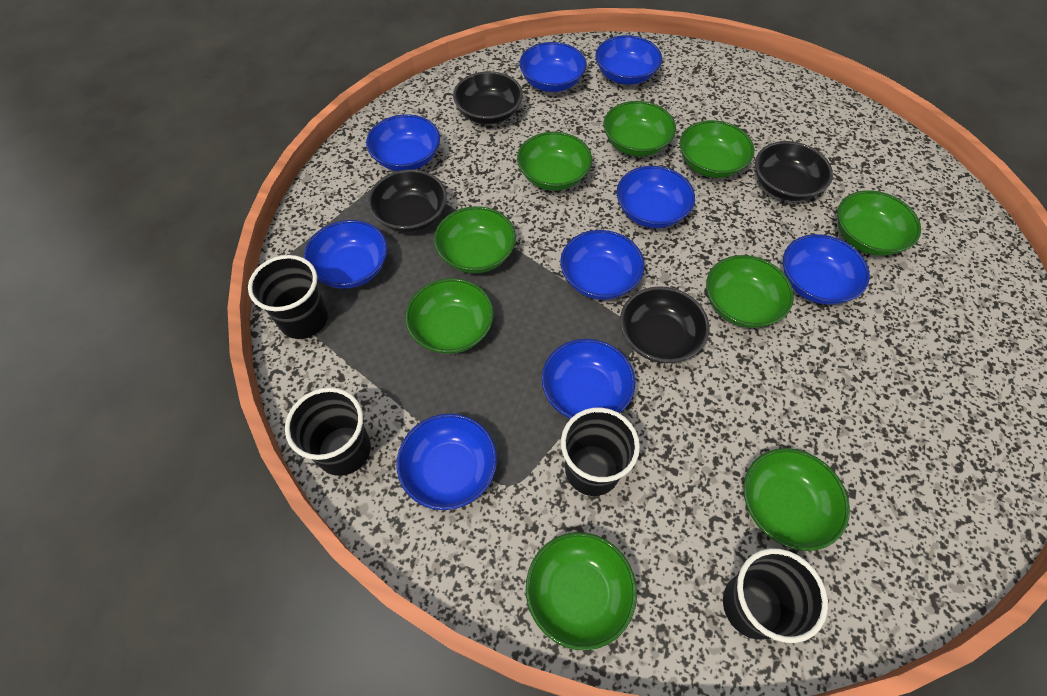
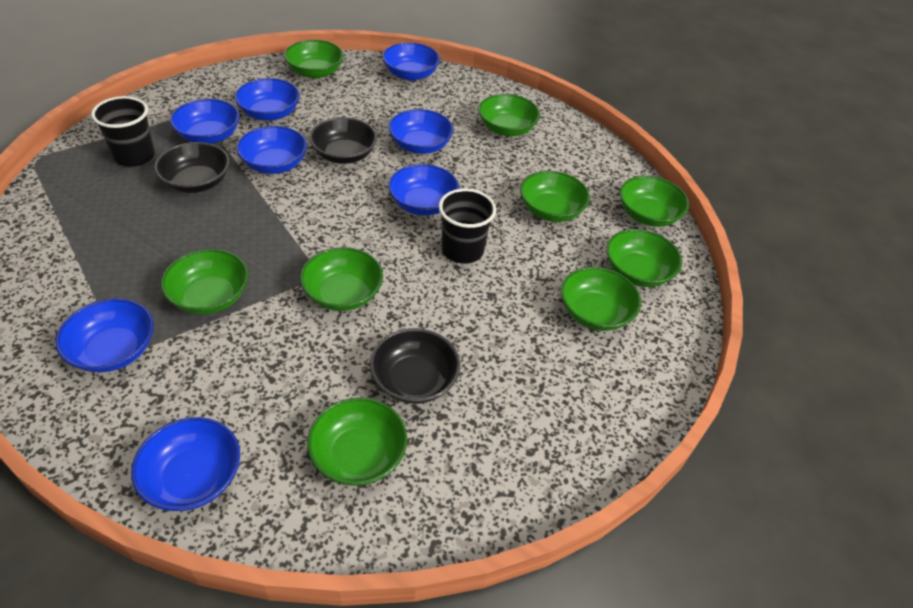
black bowl: 4 -> 3
black cup: 4 -> 2
blue bowl: 9 -> 8

